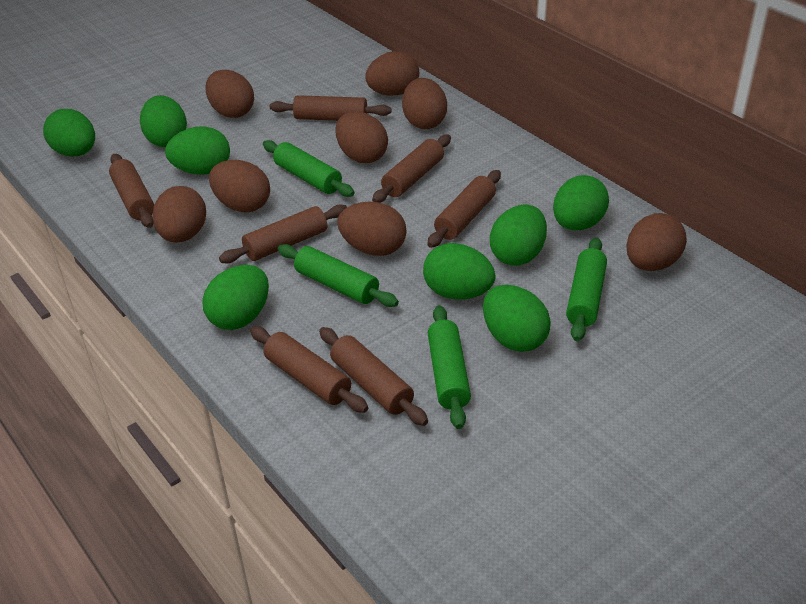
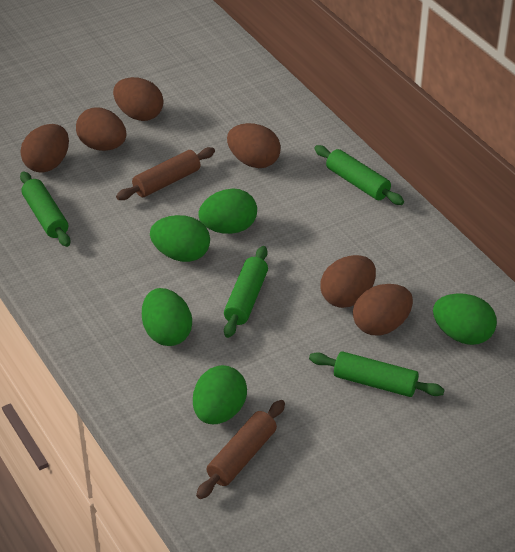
brown egg: 8 -> 6
brown rolling pin: 7 -> 2
green egg: 8 -> 5

